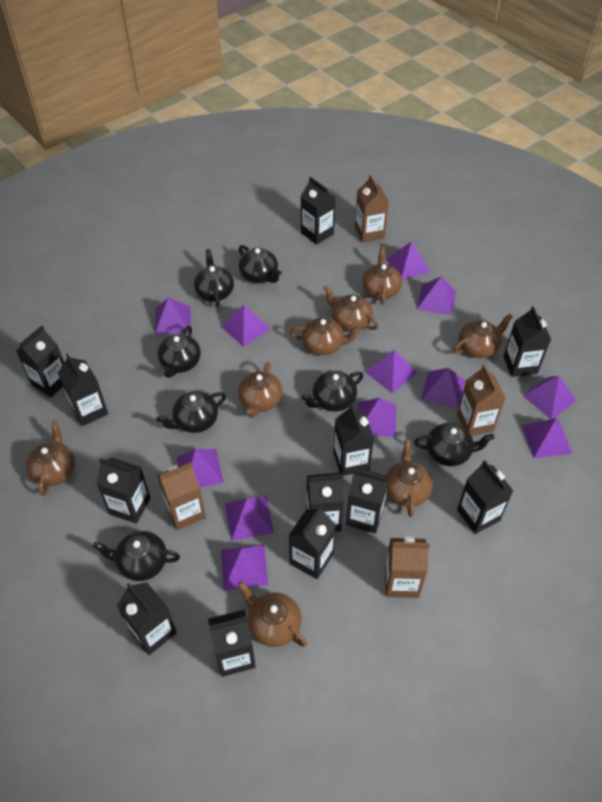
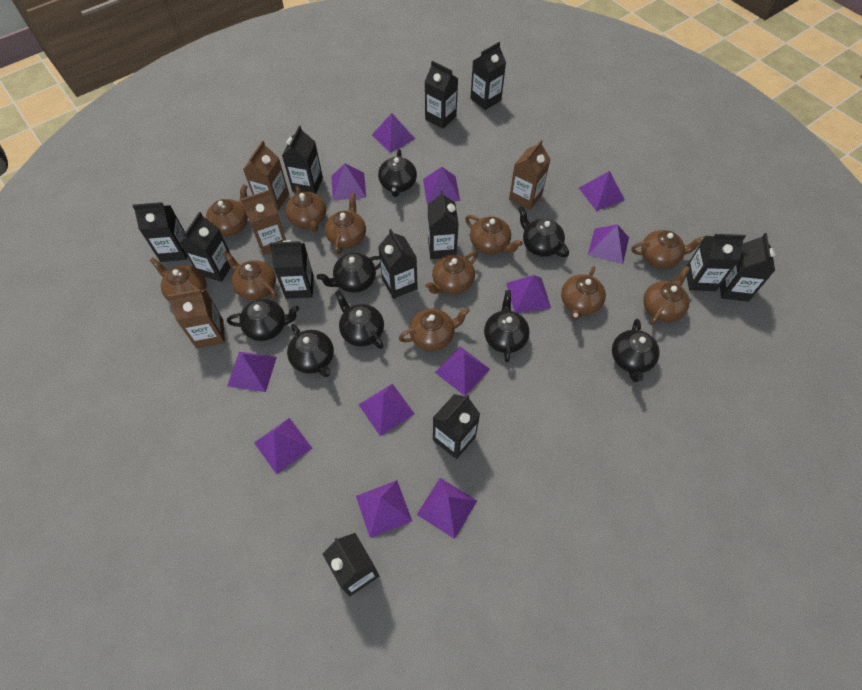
black teapot: 7 -> 8
brown teapot: 8 -> 11

